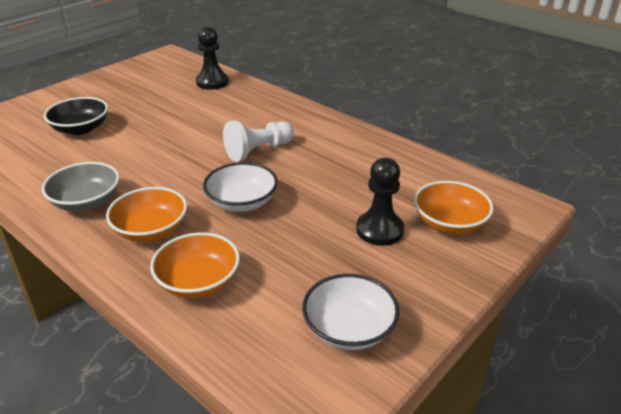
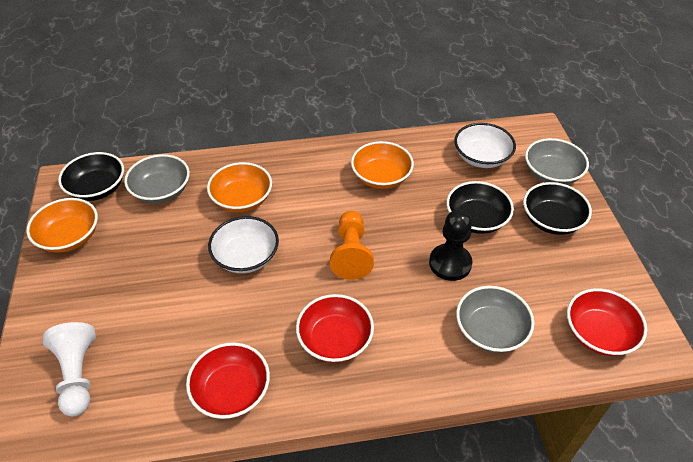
black bowl: 1 -> 3
black pawn: 2 -> 1
grey bowl: 1 -> 3
orange pawn: 0 -> 1
red bowl: 0 -> 3

